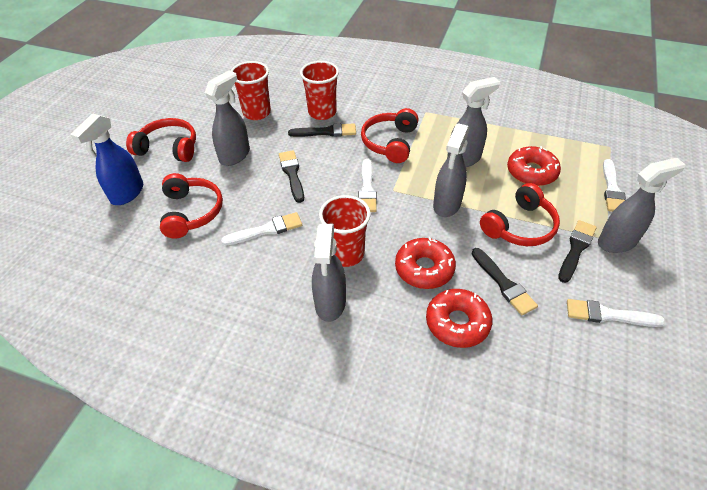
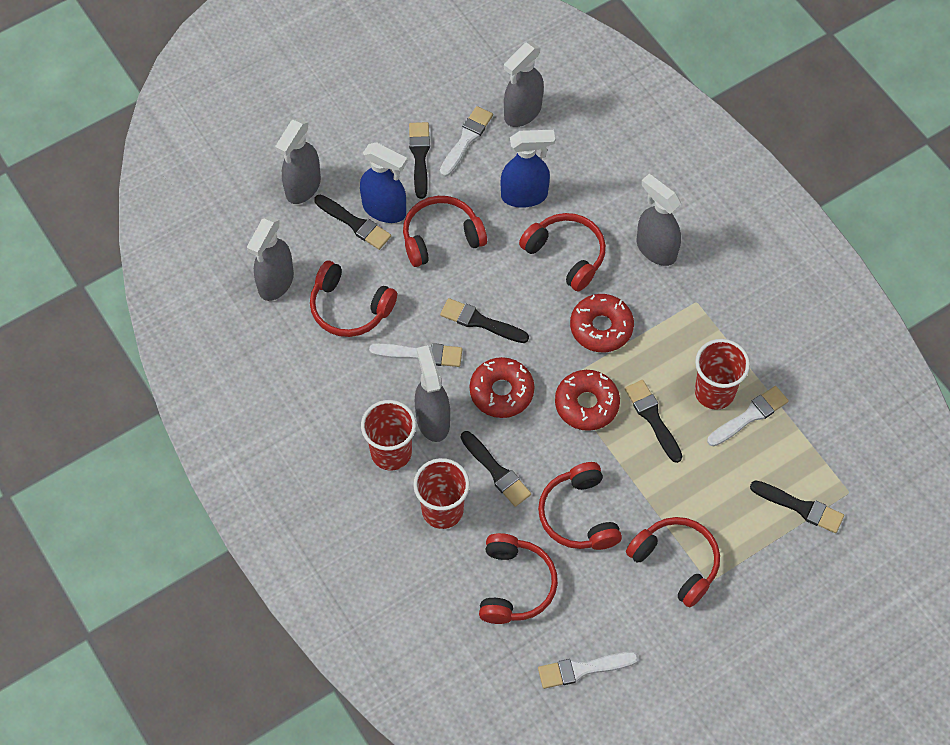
black brush: 4 -> 6
blue spray bottle: 1 -> 2
red headphones: 4 -> 6

